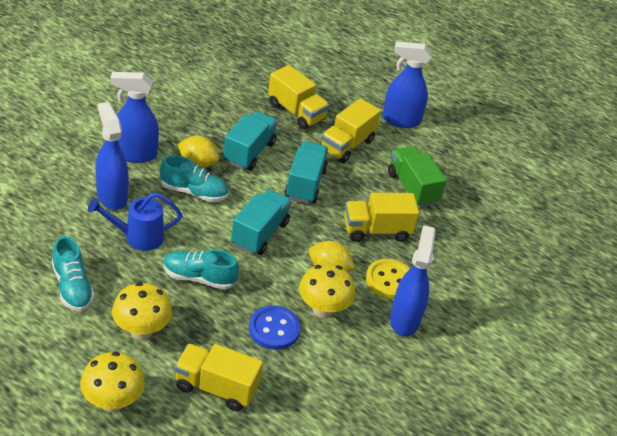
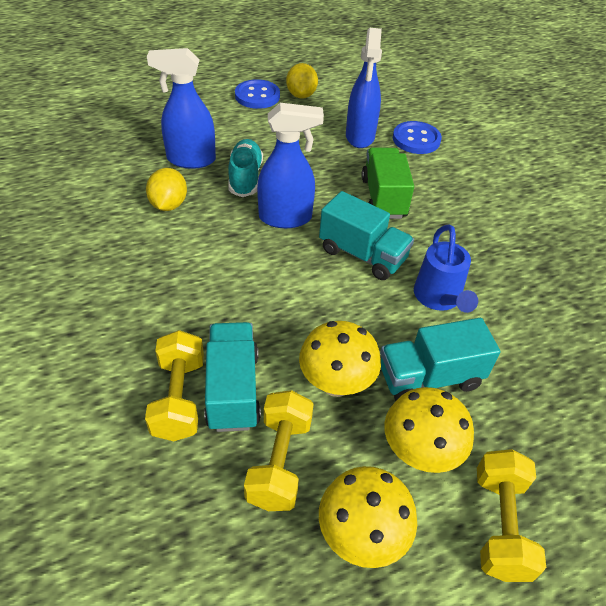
blue button: 1 -> 2
blue spray bottle: 4 -> 3
turquoise shoe: 3 -> 1
yellow button: 1 -> 0
yellow dumbbell: 0 -> 3
yellow truck: 4 -> 0

